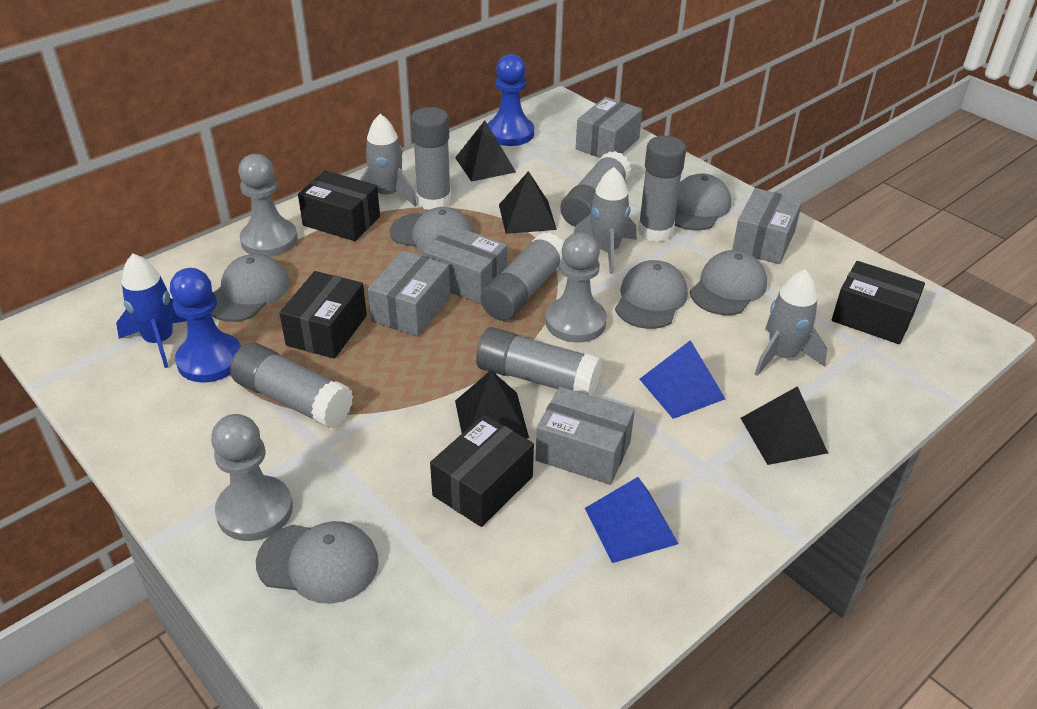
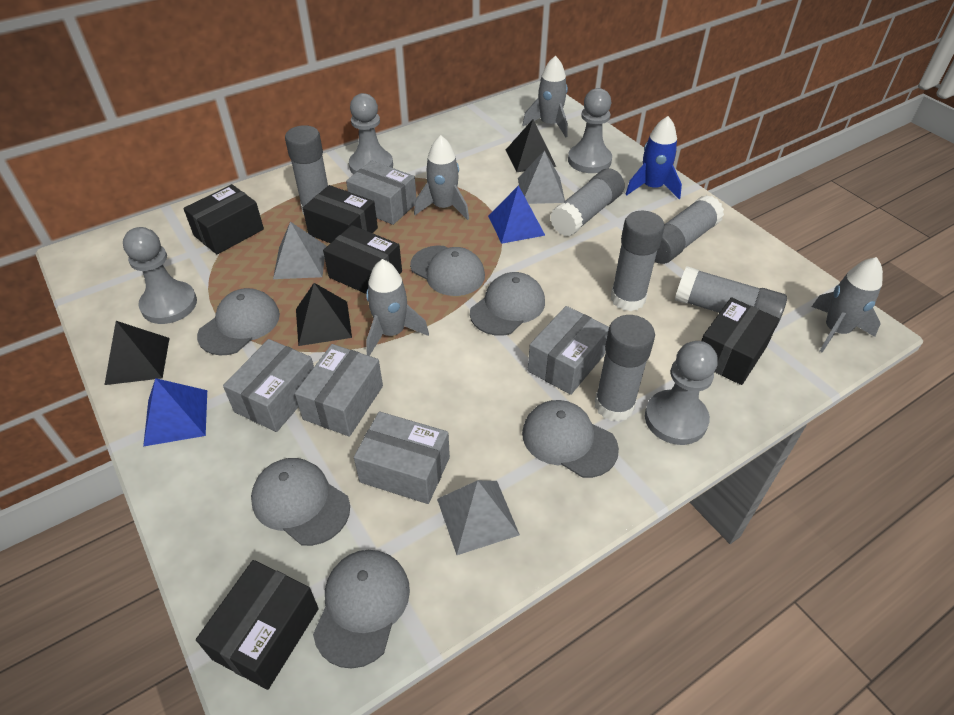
black box: 4 -> 5
black pyramid: 4 -> 3
blue pawn: 2 -> 0
grey pawn: 3 -> 4
grey pyramid: 0 -> 3
grey rocket: 3 -> 4

